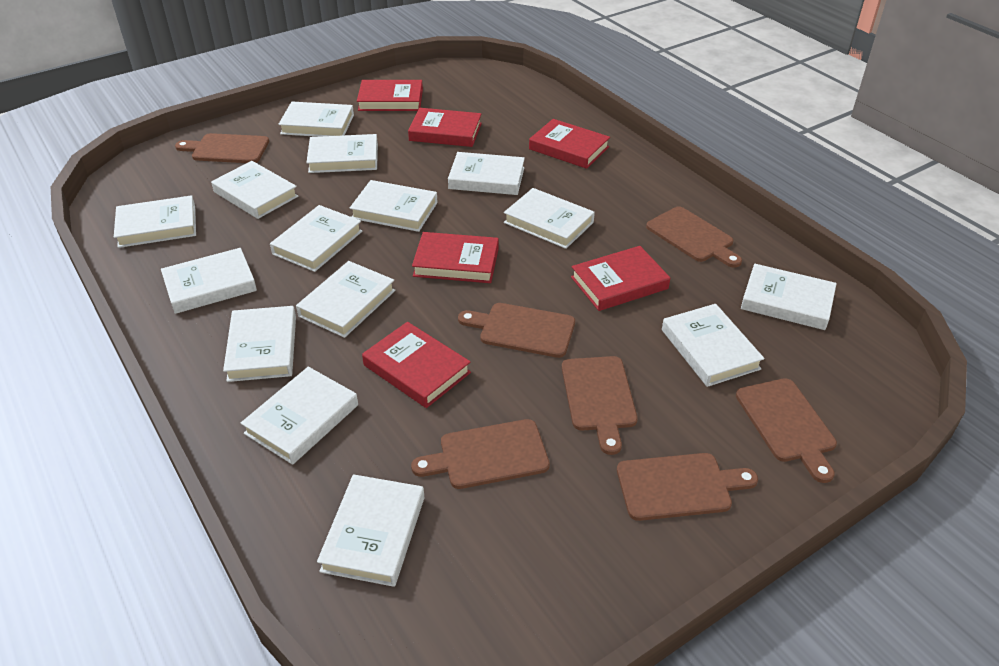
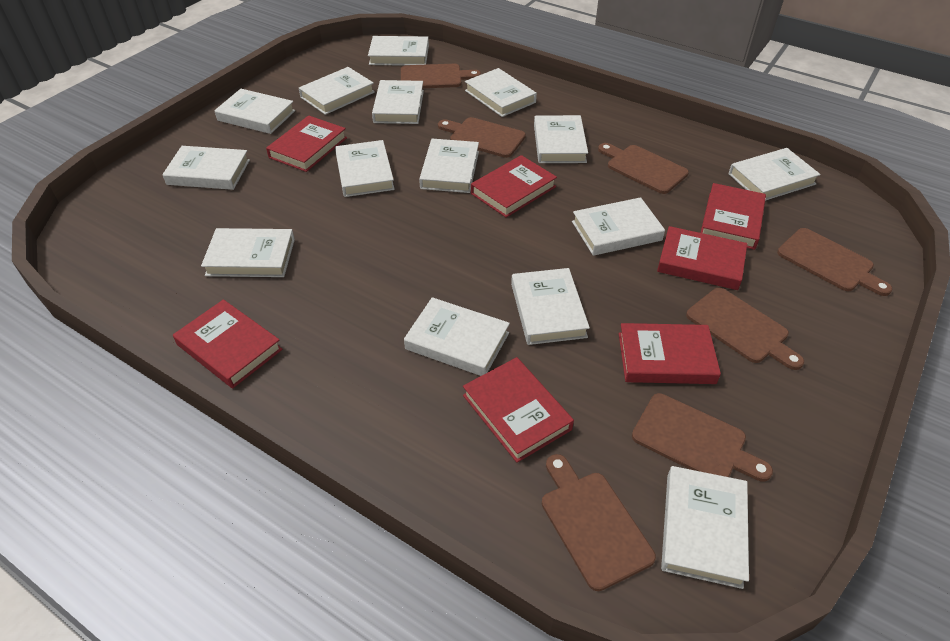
red book: 6 -> 7

